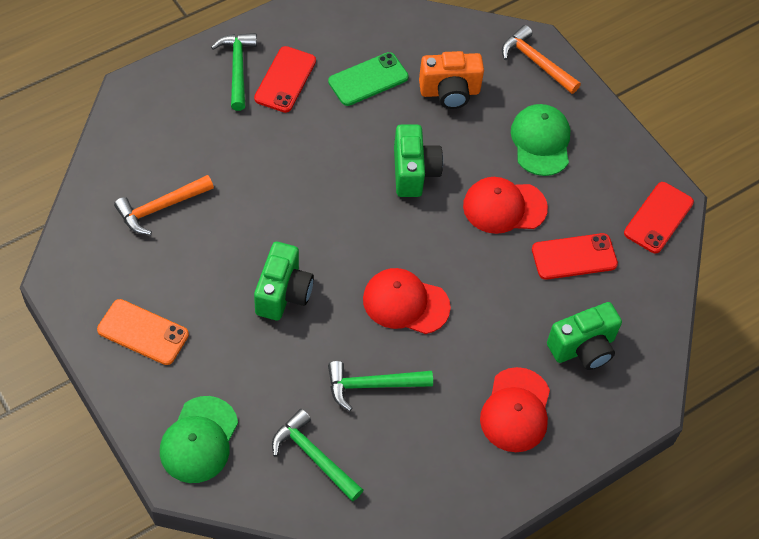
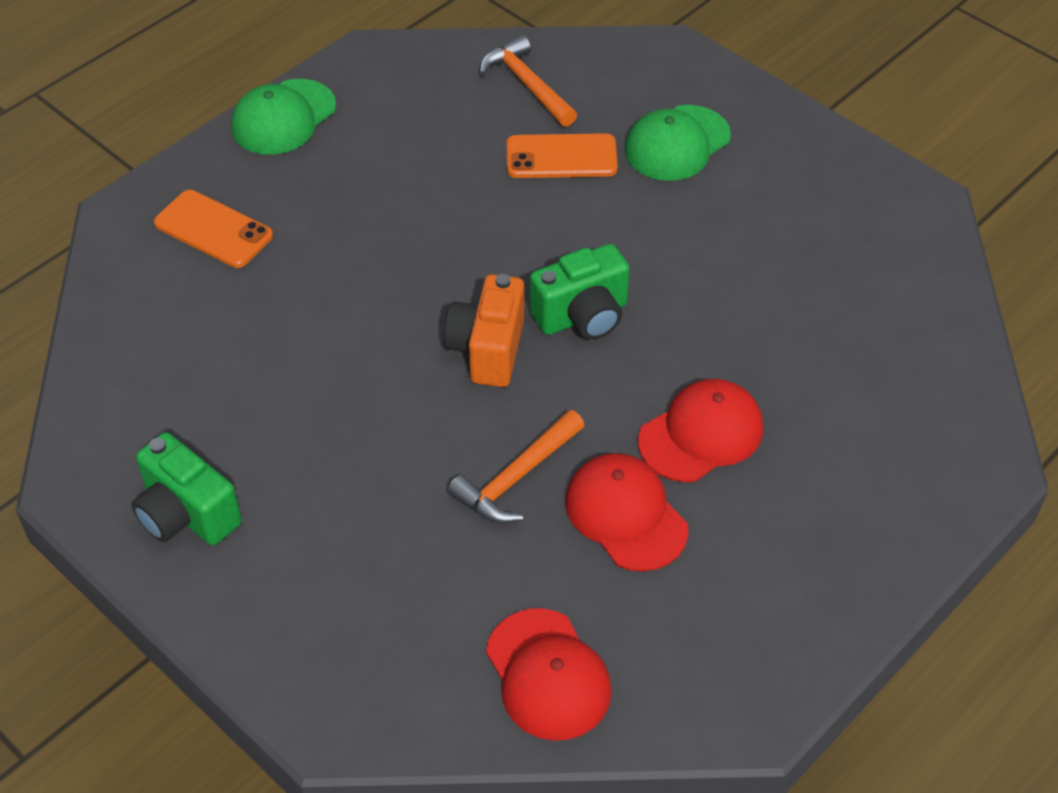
green camera: 3 -> 2
green hammer: 3 -> 0
green phone: 1 -> 0
orange phone: 1 -> 2
red phone: 3 -> 0

